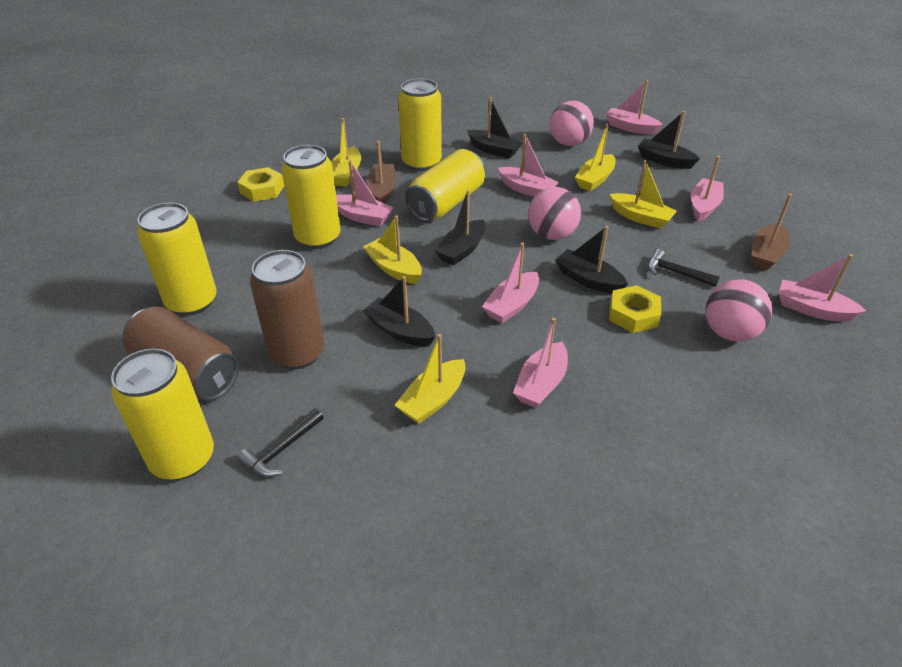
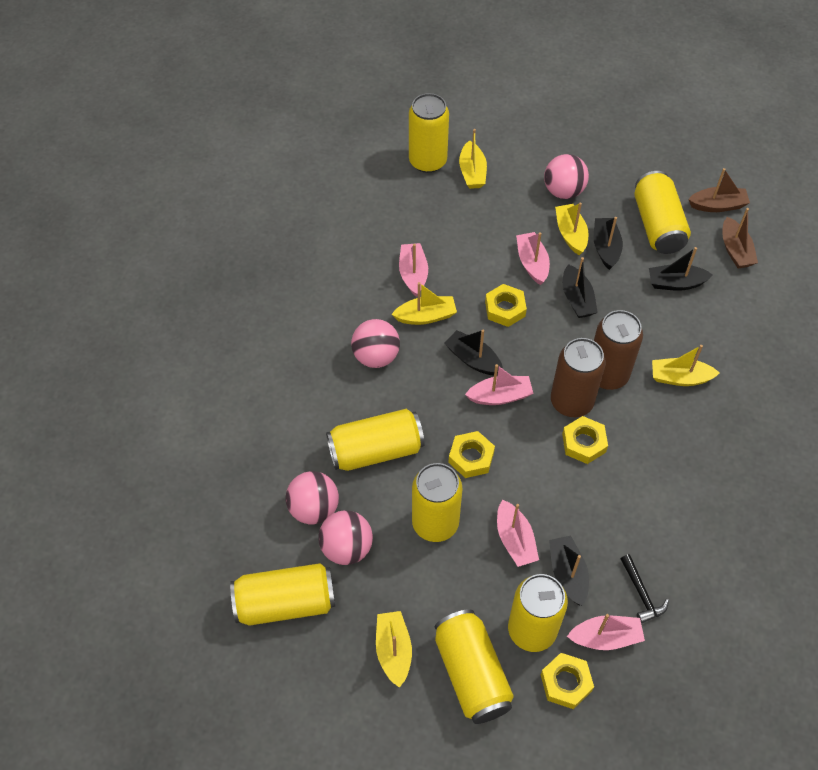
black hammer: 2 -> 1
pink ball: 3 -> 4
pink boat: 7 -> 5
yellow can: 5 -> 7
yellow nut: 2 -> 4

